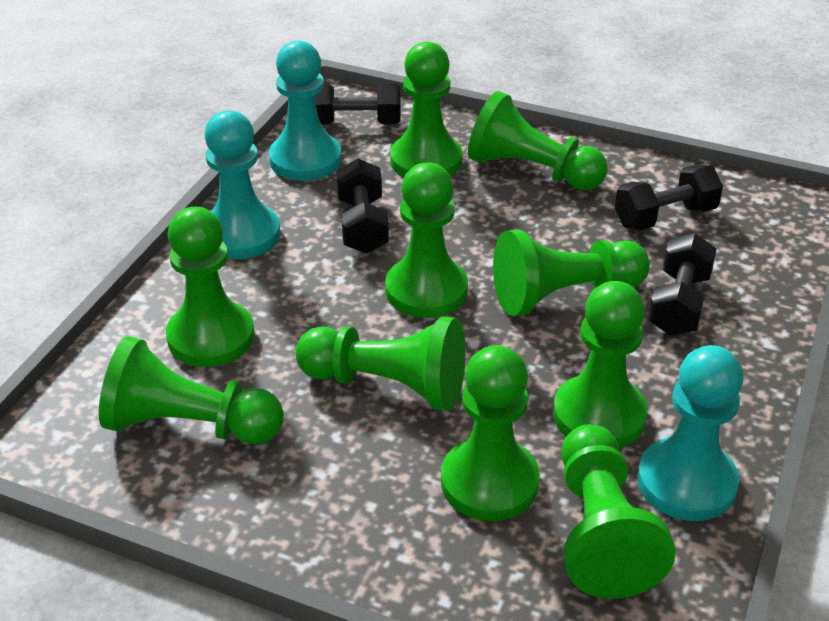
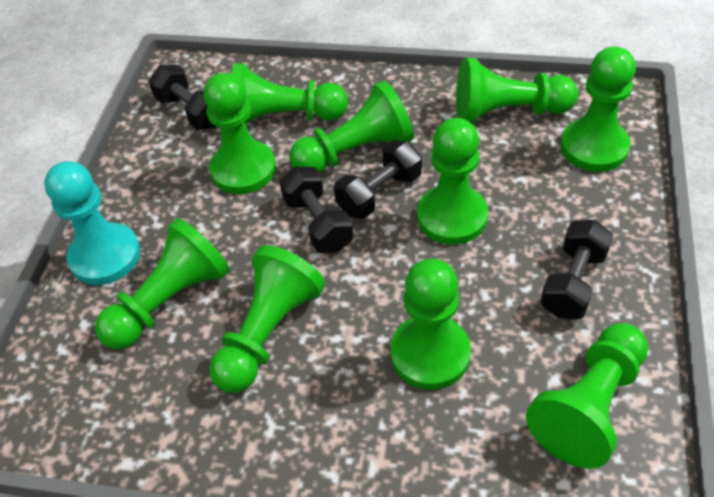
turquoise pawn: 3 -> 1

